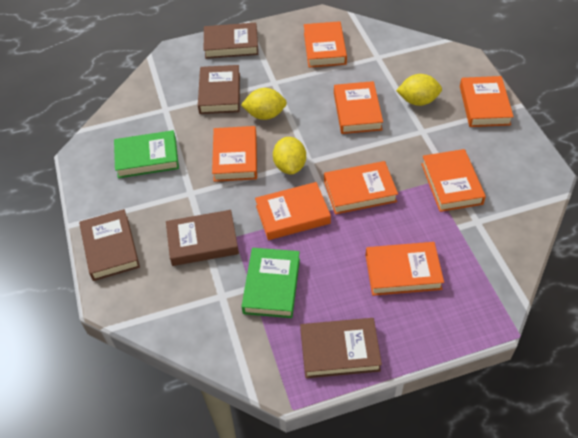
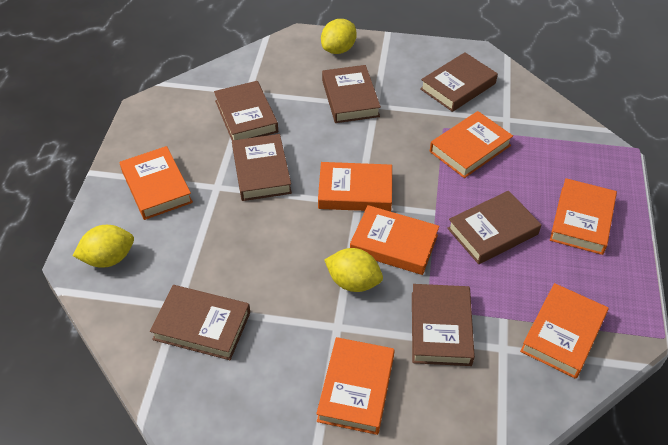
brown book: 5 -> 7
green book: 2 -> 0
orange book: 8 -> 7

